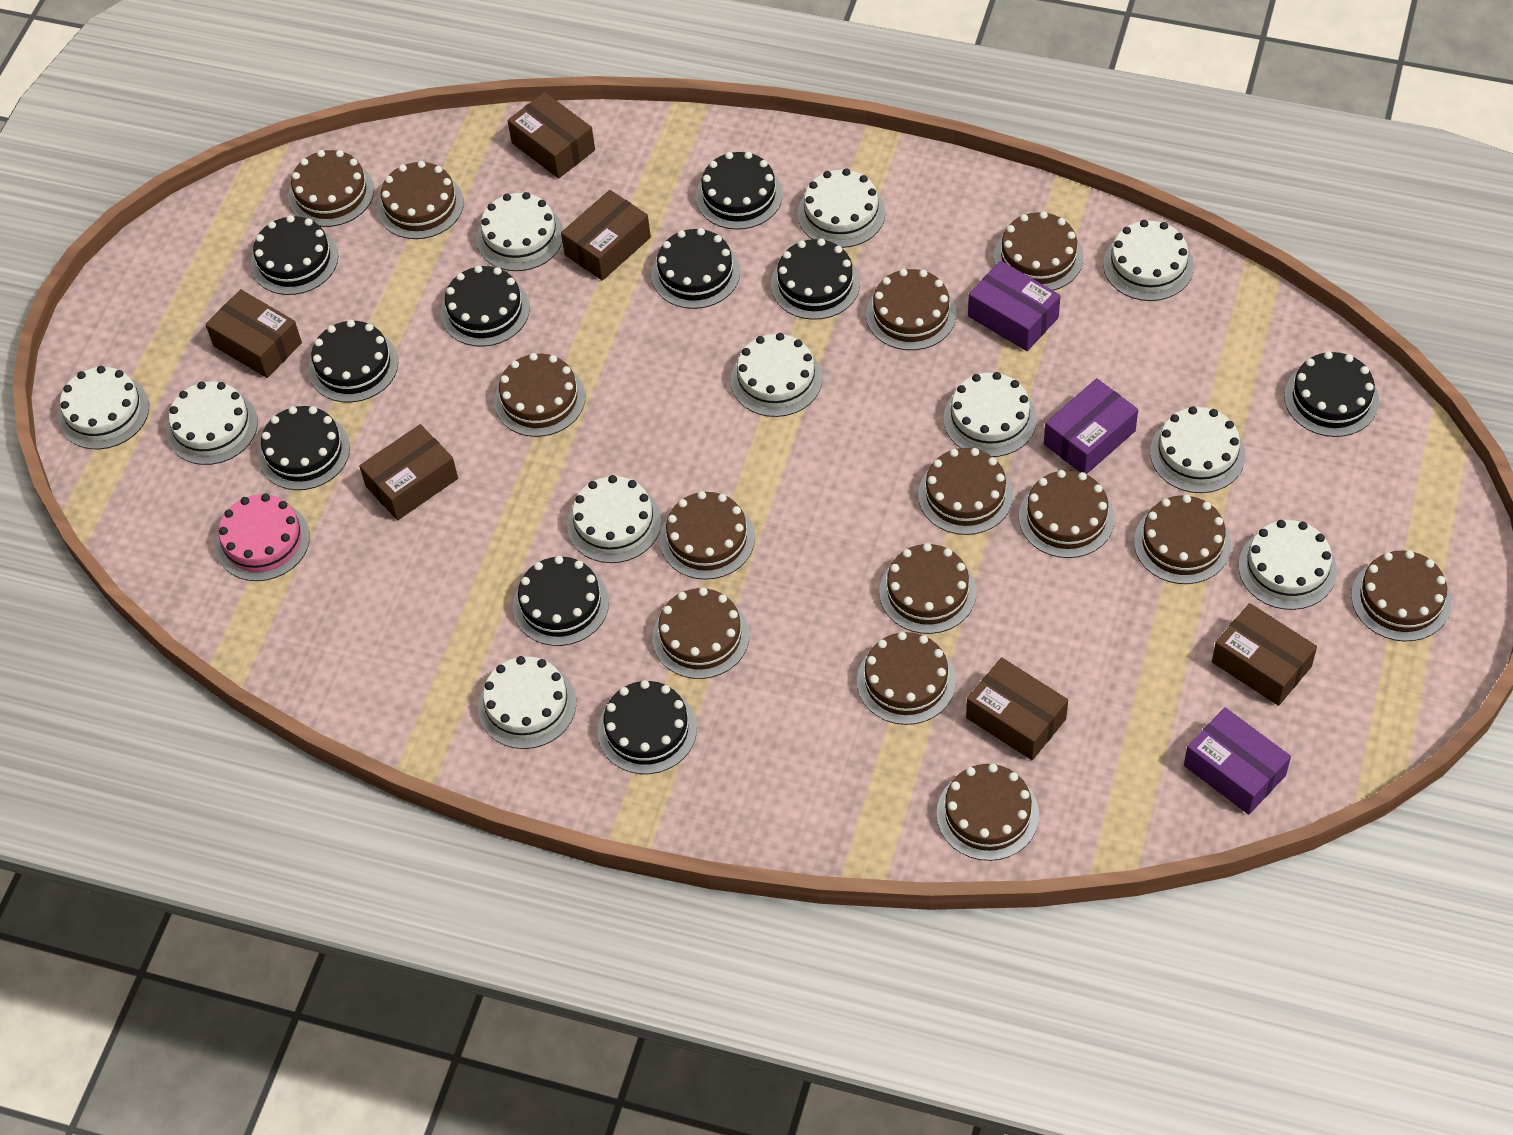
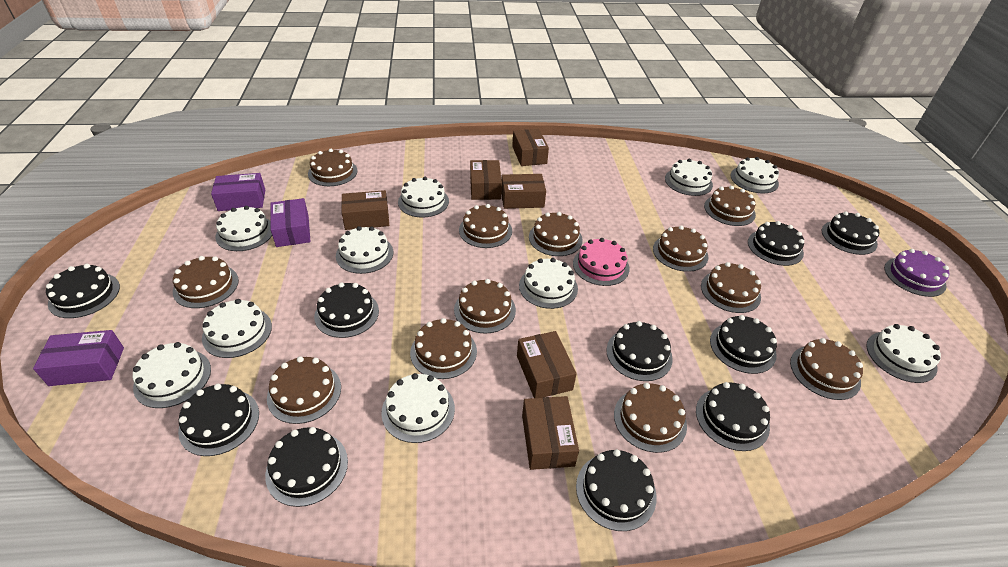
brown cake: 14 -> 12
purple cake: 0 -> 1
white cake: 11 -> 10

